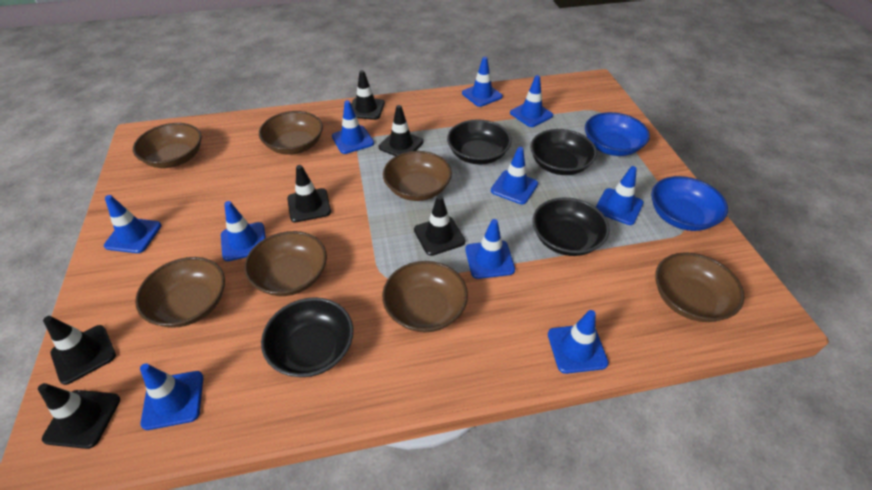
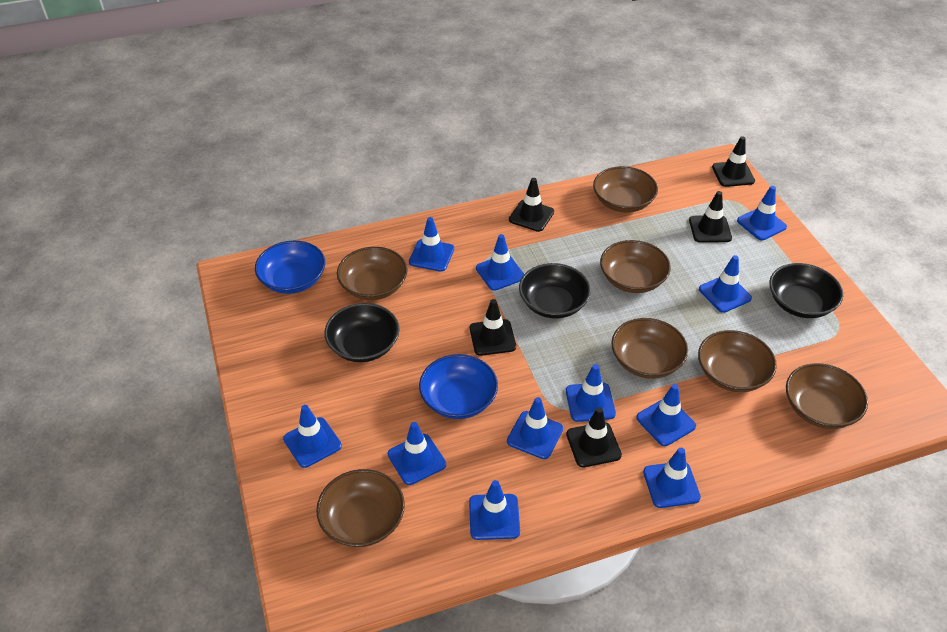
black bowl: 4 -> 3
black traffic cone: 6 -> 5
blue traffic cone: 10 -> 11

